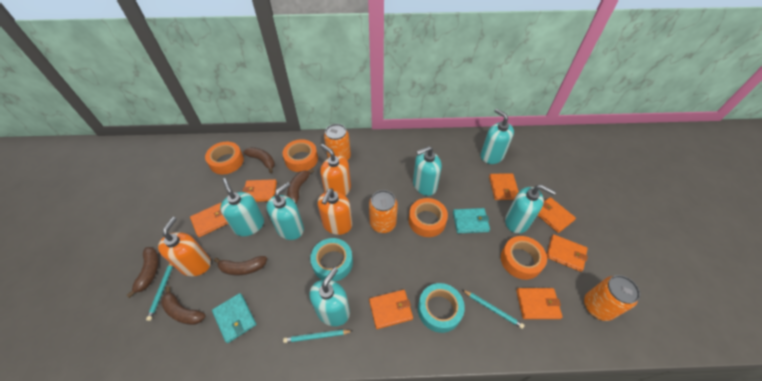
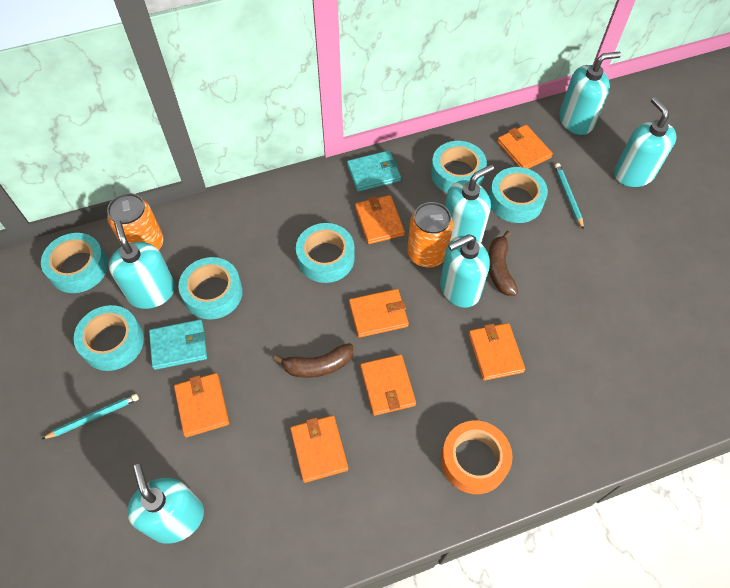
brown banana: 5 -> 2
orange can: 3 -> 2
orange soap dispenser: 3 -> 0
orange tape: 4 -> 1
turquoise pencil: 3 -> 2
turquoise tape: 2 -> 6

